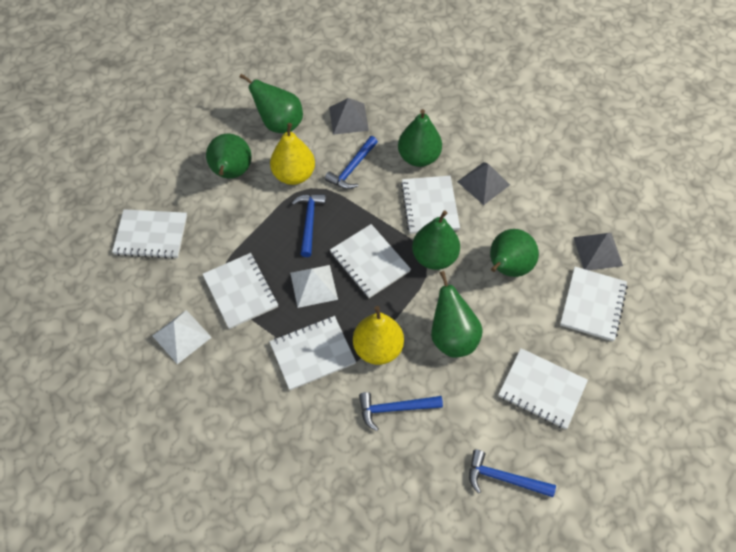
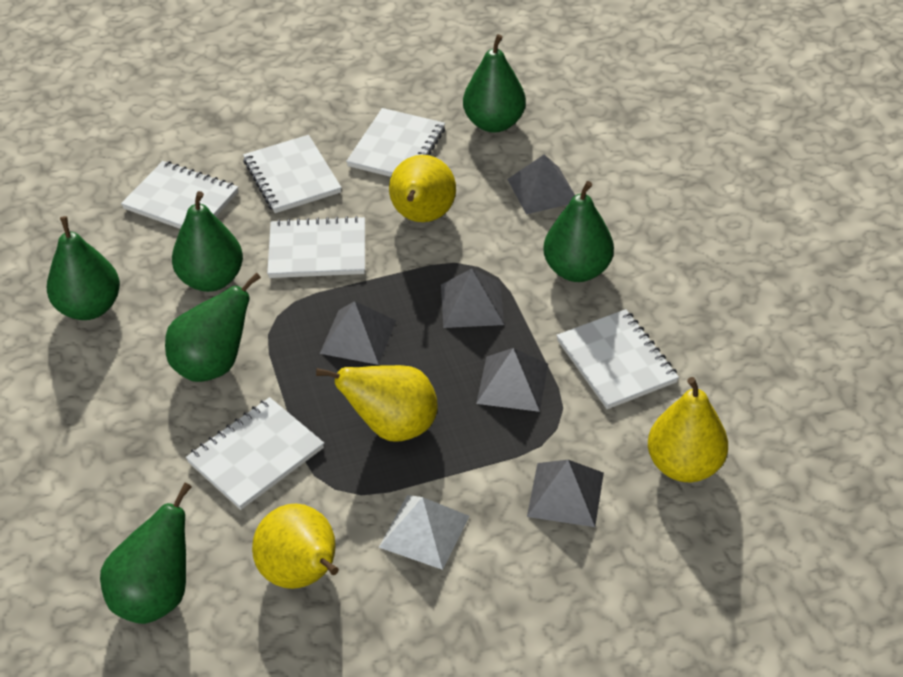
blue hammer: 4 -> 0
grey pyramid: 3 -> 5
white notebook: 7 -> 6
white pyramid: 2 -> 1
yellow pear: 2 -> 4

